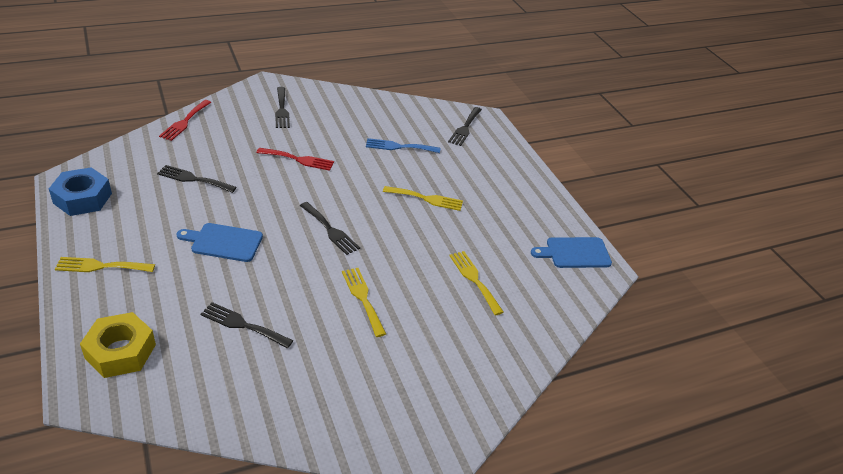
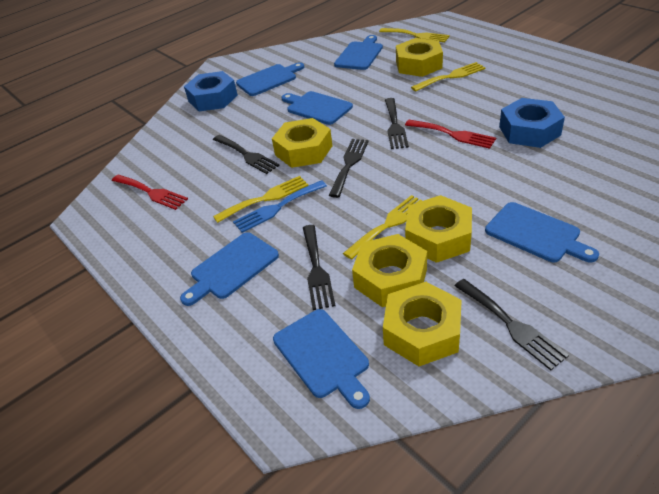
blue cutting board: 2 -> 6
blue nut: 1 -> 2
yellow nut: 1 -> 5

